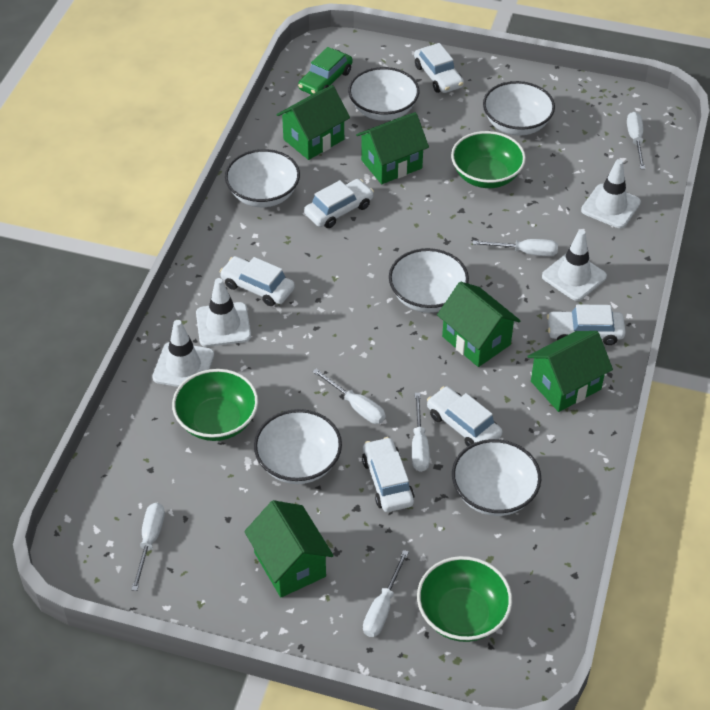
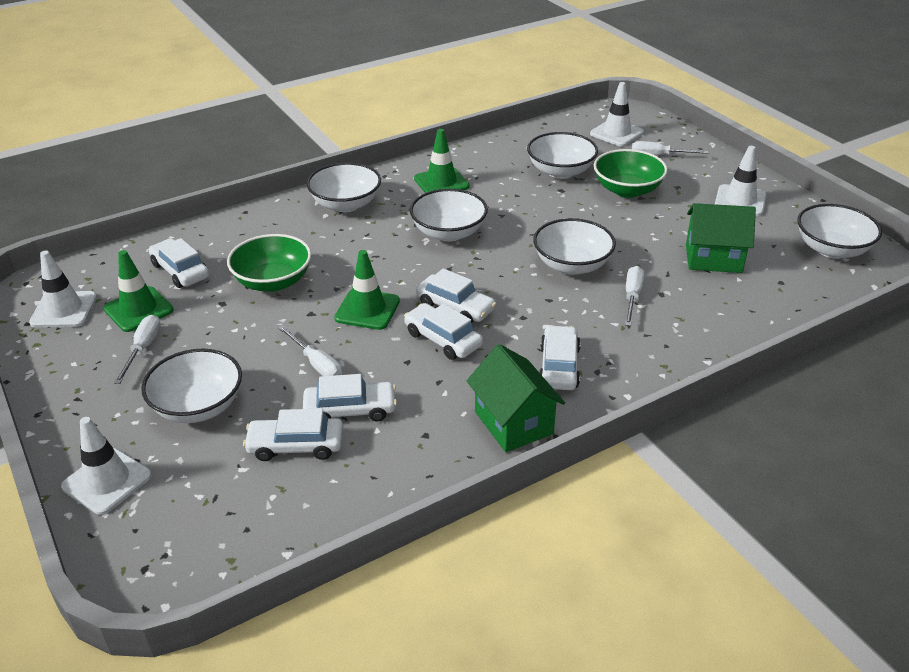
green bowl: 3 -> 2
green car: 1 -> 0
green house: 5 -> 2
green traffic cone: 0 -> 3
white screwdriver: 6 -> 4

